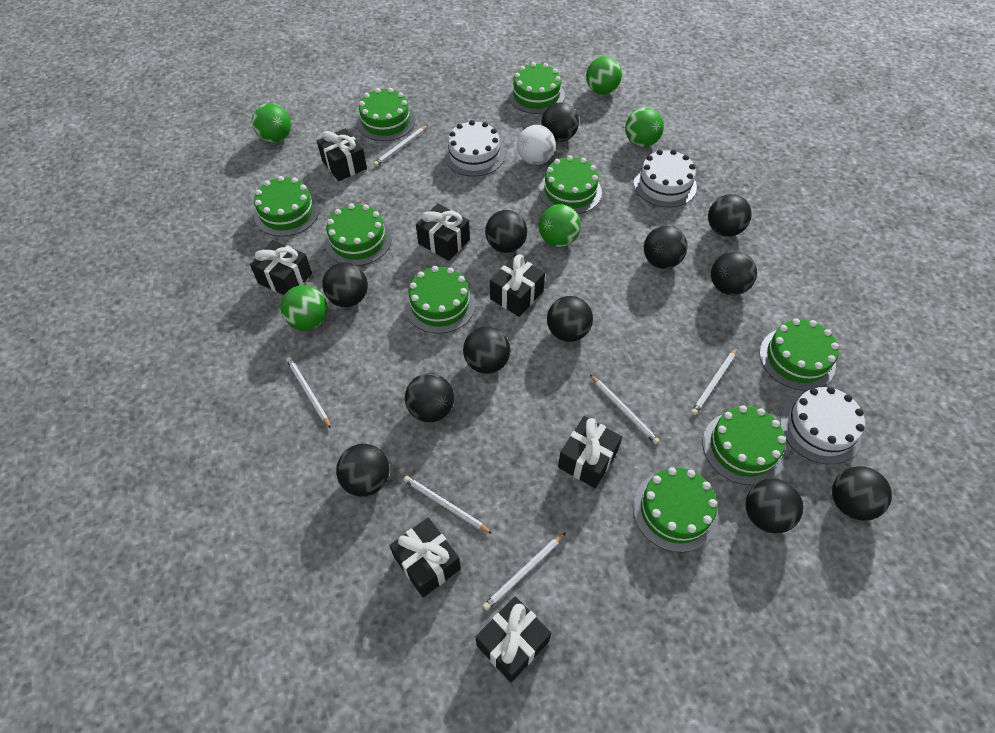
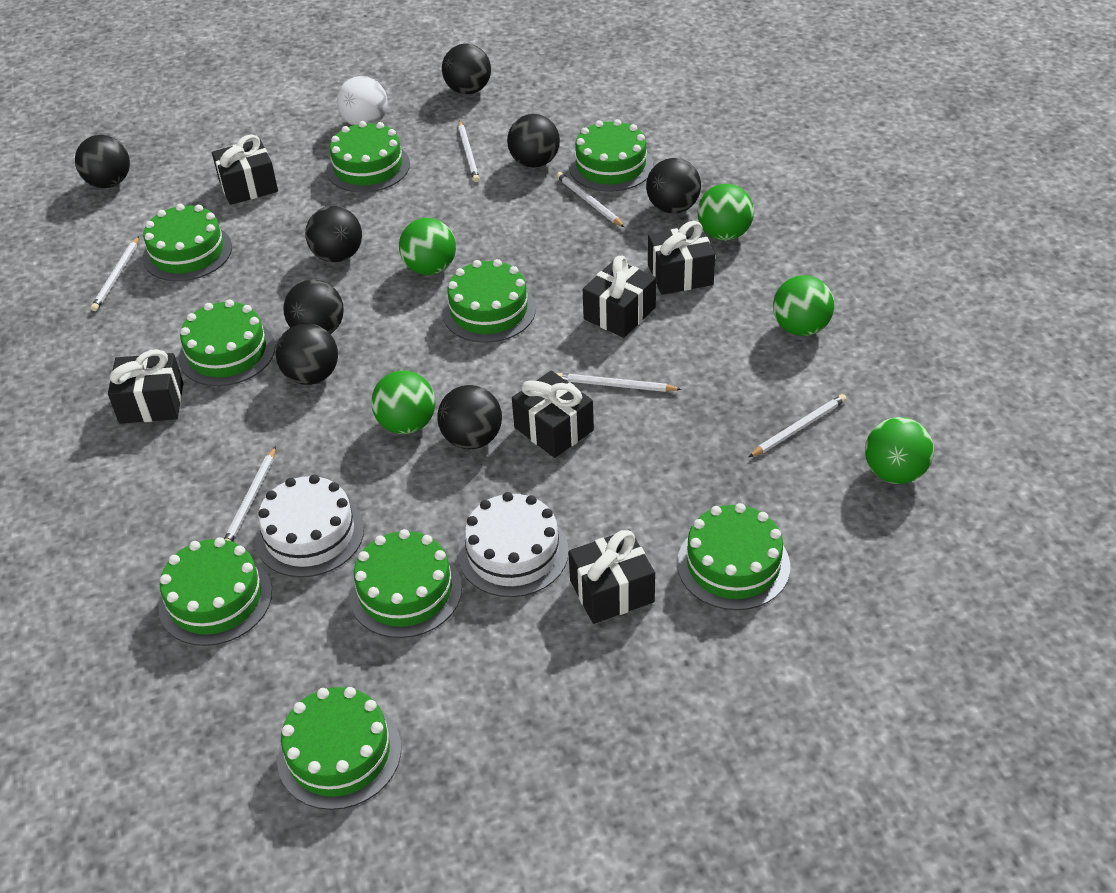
black ball: 12 -> 8
black gift: 7 -> 6
white cake: 3 -> 2

